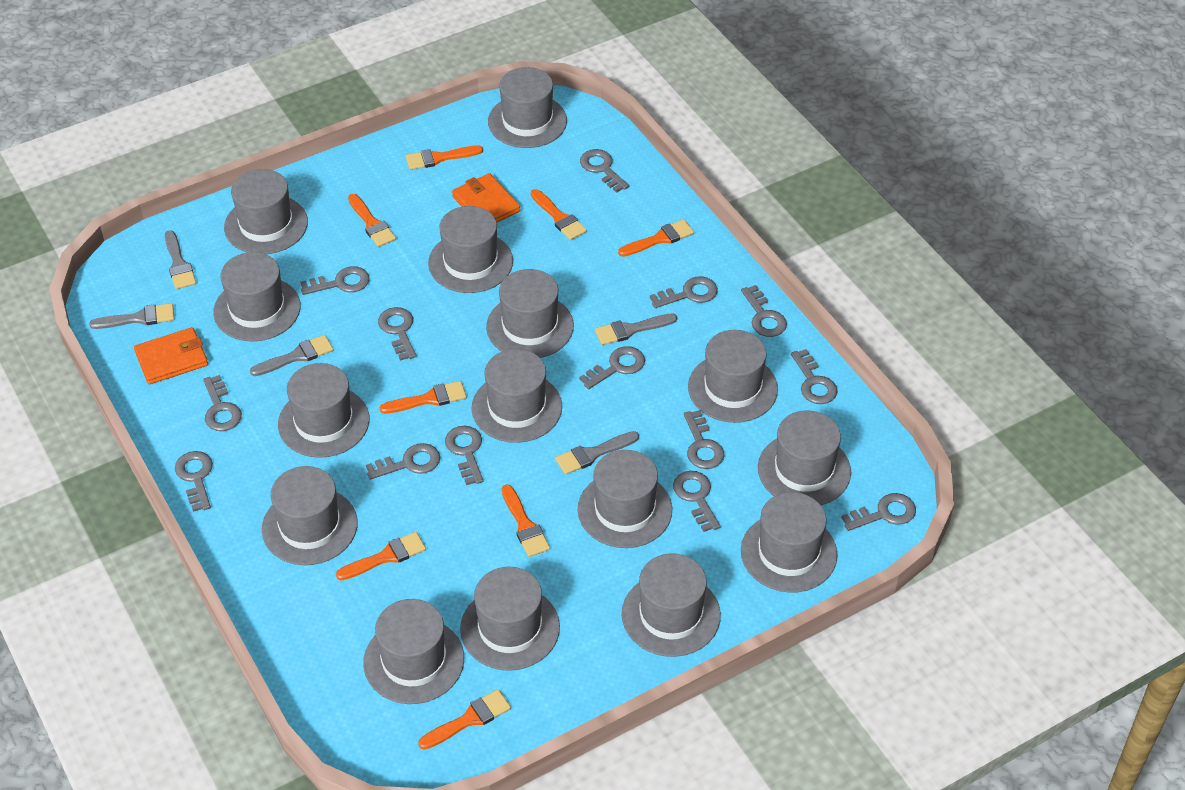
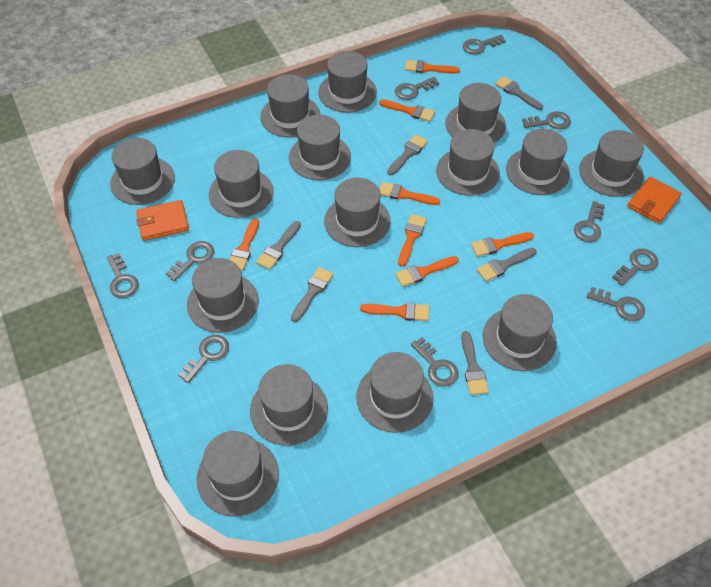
grey brush: 5 -> 6
grey key: 14 -> 10

